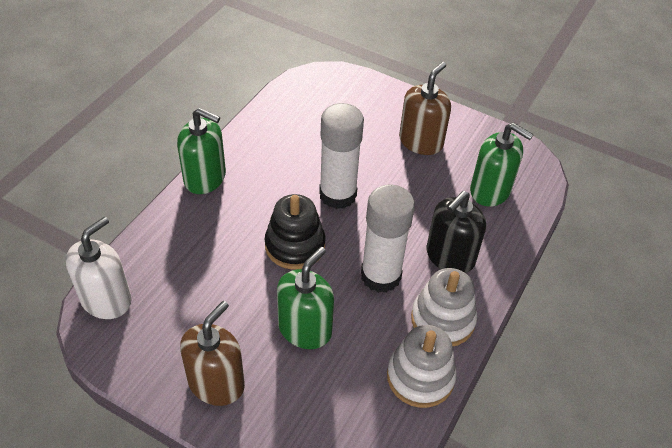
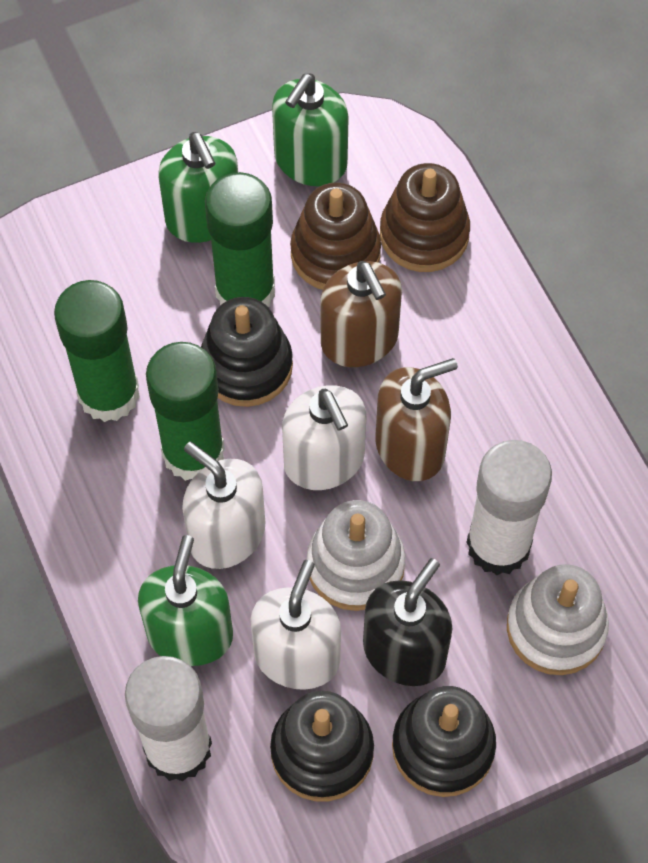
black stacking toy: 1 -> 3
brown stacking toy: 0 -> 2
green glue stick: 0 -> 3
white soap dispenser: 1 -> 3

